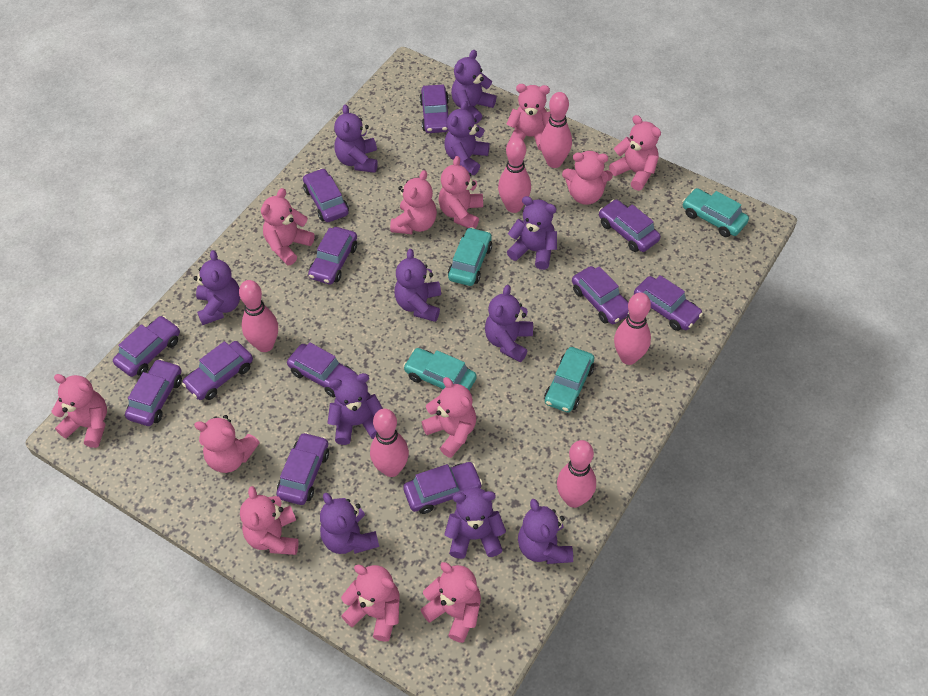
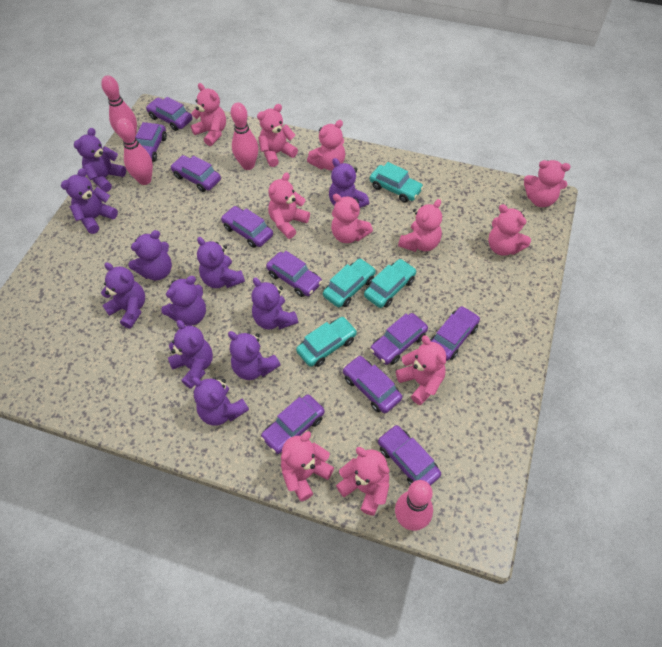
pink bowling pin: 6 -> 4
pink teddy bear: 12 -> 11
purple car: 12 -> 10

